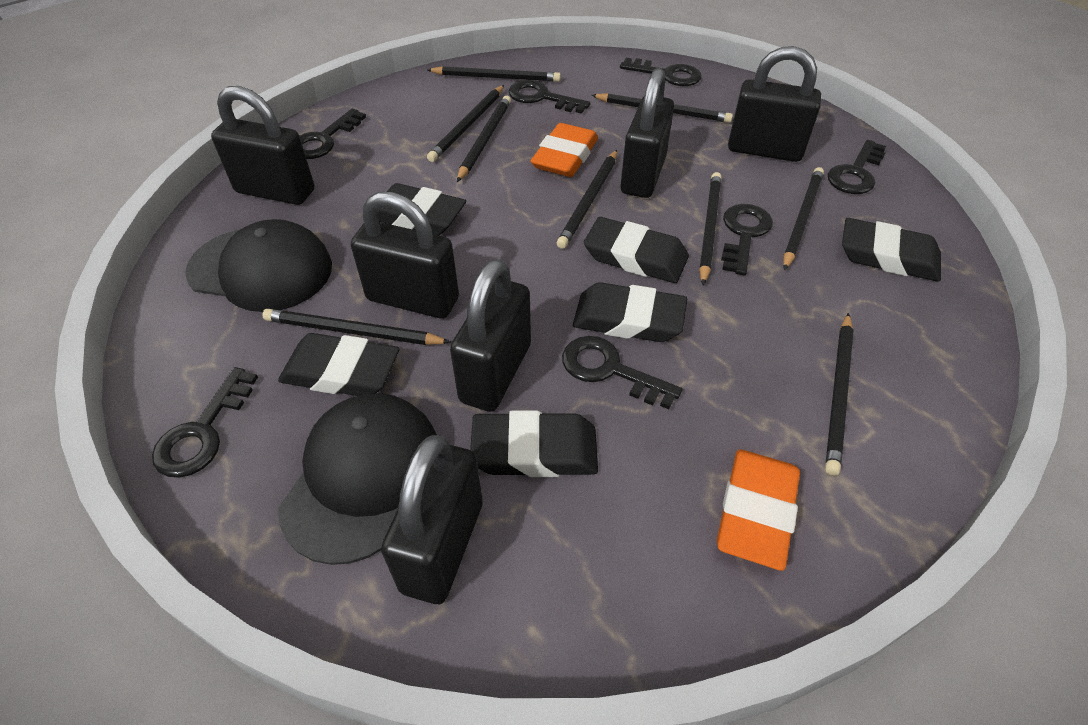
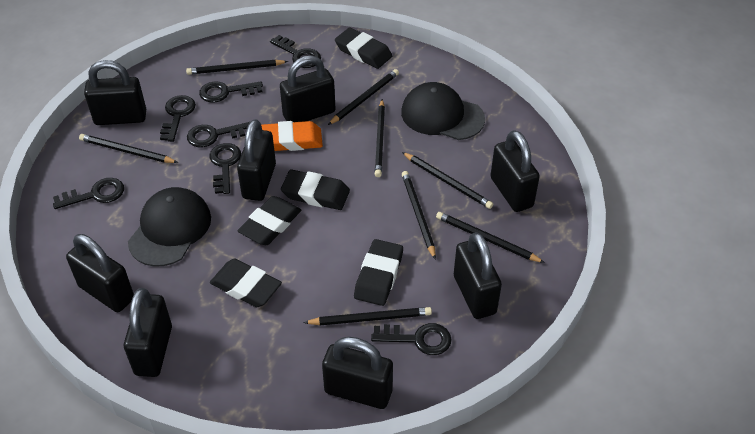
black eraser: 6 -> 5
black padlock: 6 -> 8
black pencil: 9 -> 8
orange eraser: 2 -> 1

